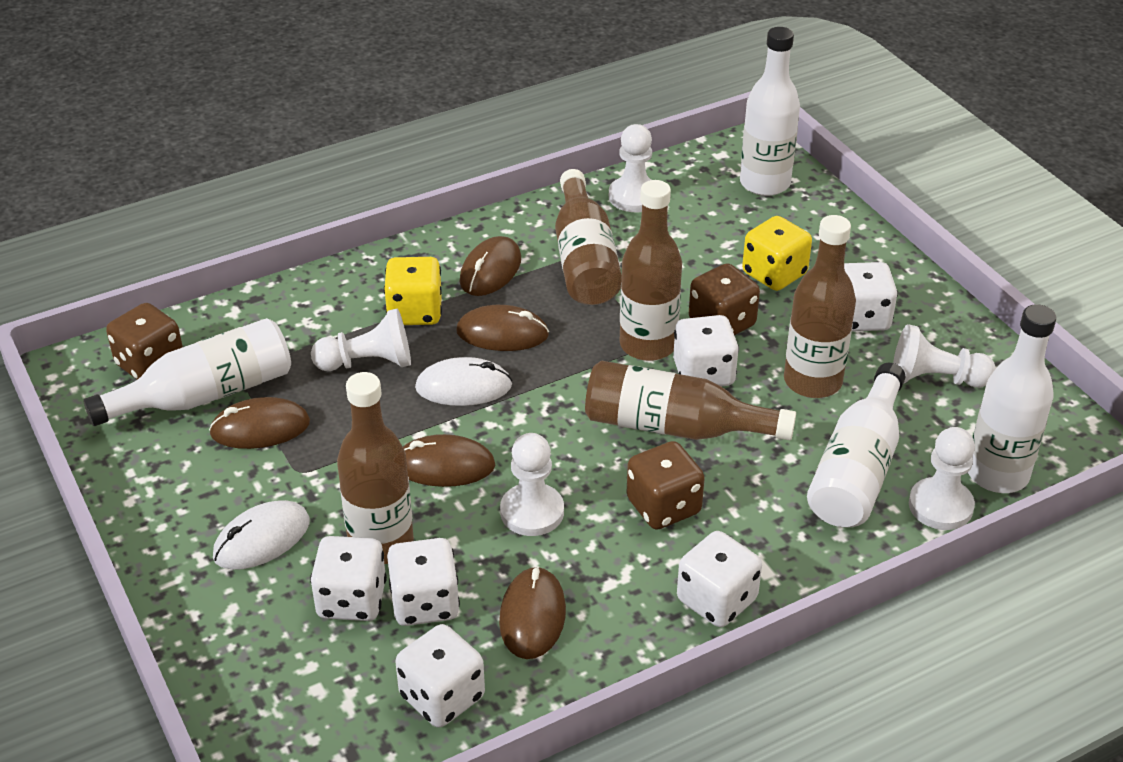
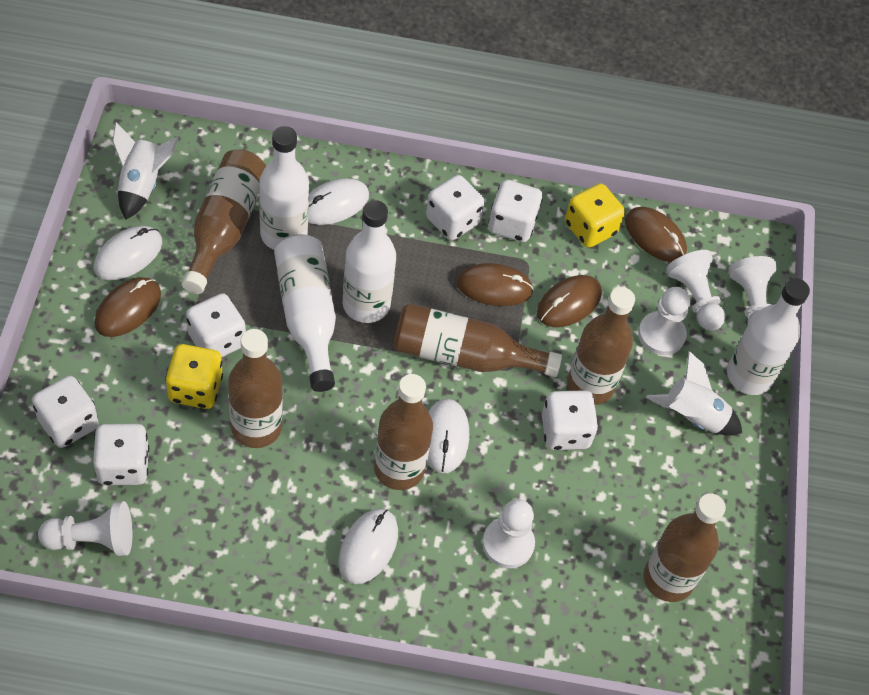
brown bottle: 5 -> 6
brown dice: 3 -> 0
brown mouse: 5 -> 4
white mouse: 2 -> 4
white rocket: 0 -> 2

